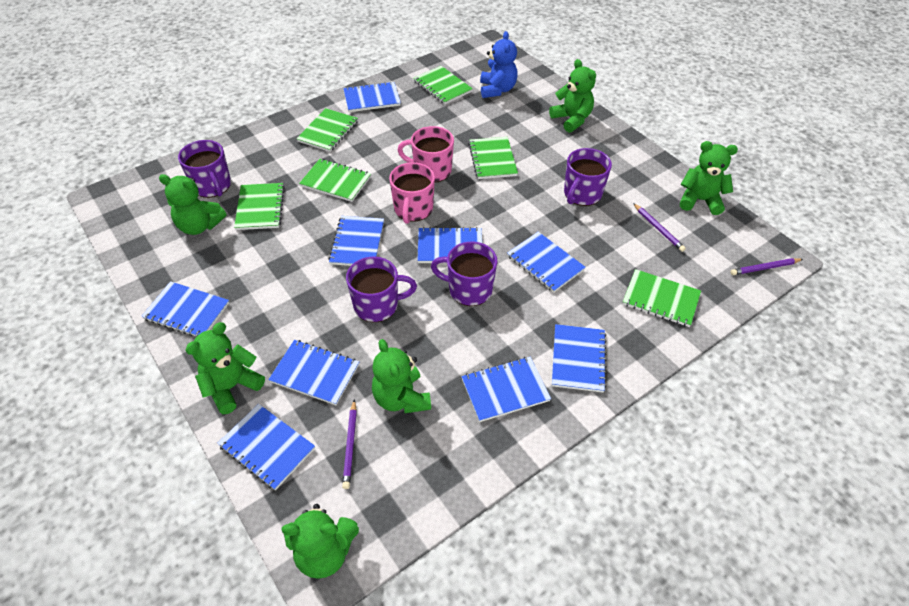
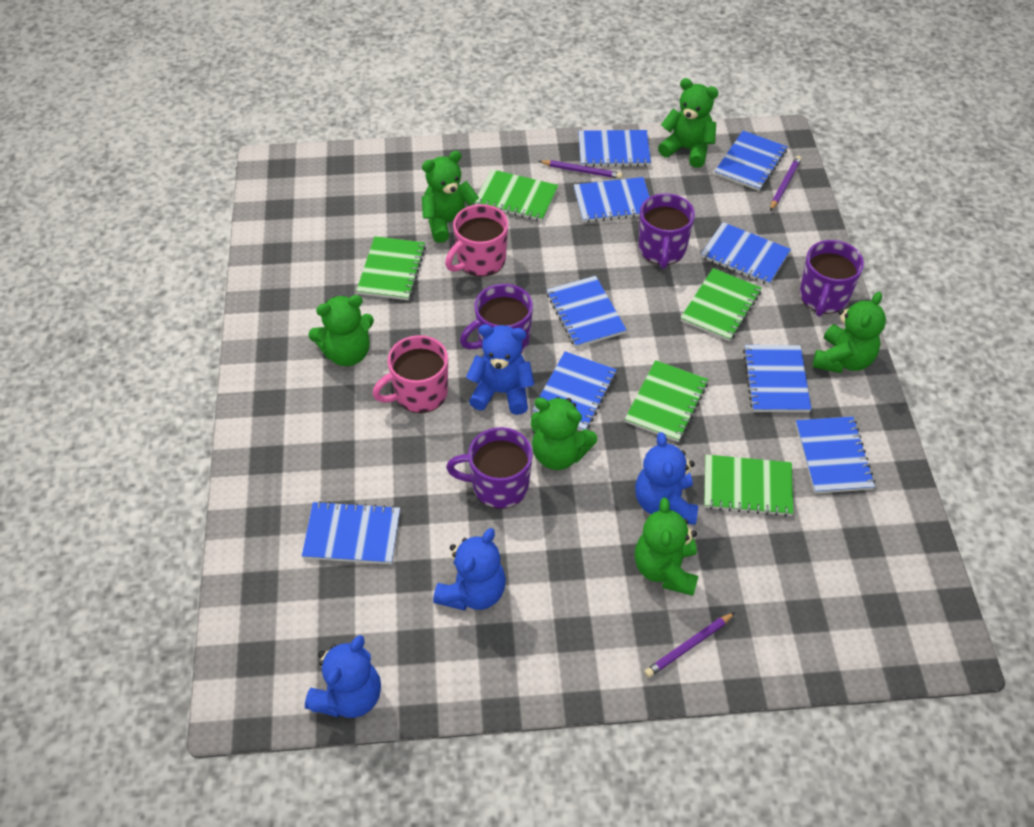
blue teddy bear: 1 -> 4
green notebook: 6 -> 5

